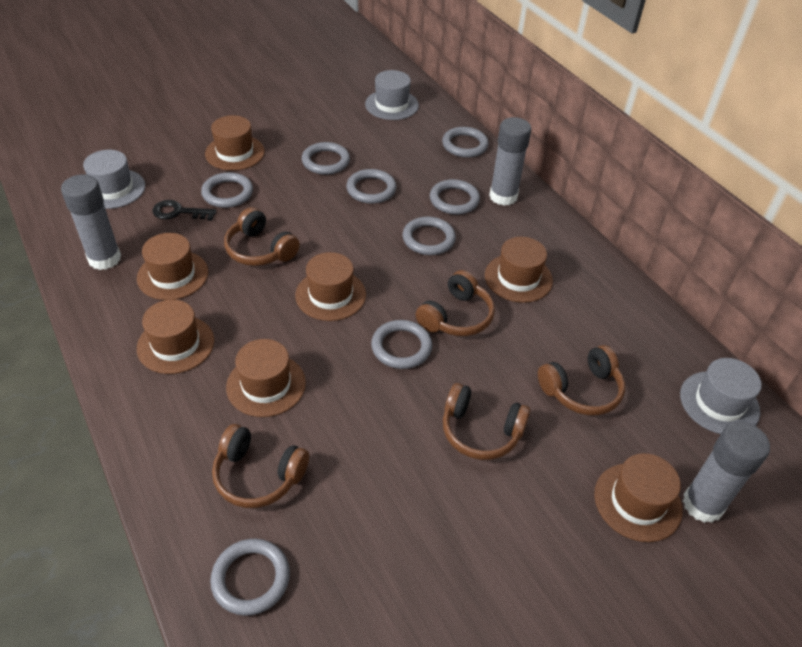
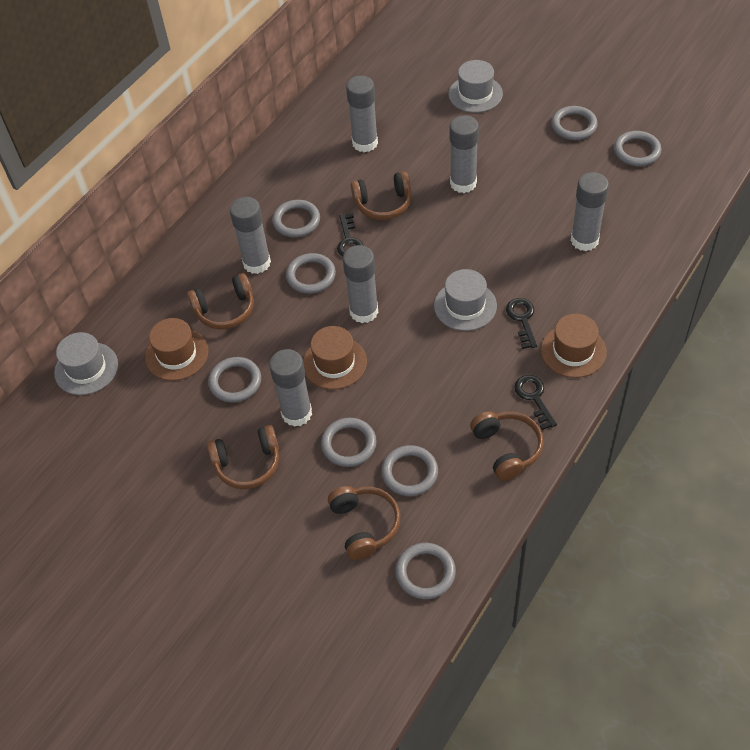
black key: 1 -> 3
brown hat: 7 -> 3
grey glue stick: 3 -> 6

